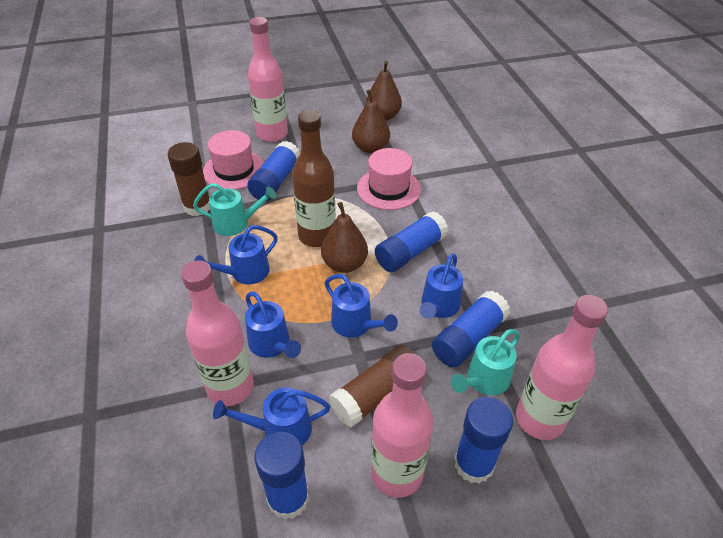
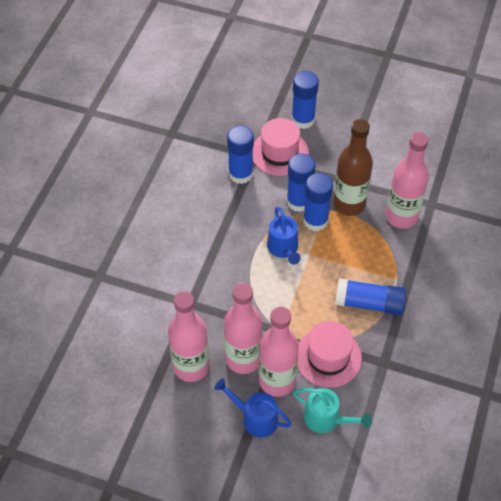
blue watering can: 5 -> 2
brown glue stick: 2 -> 0
brown pear: 3 -> 0
turquoise watering can: 2 -> 1

